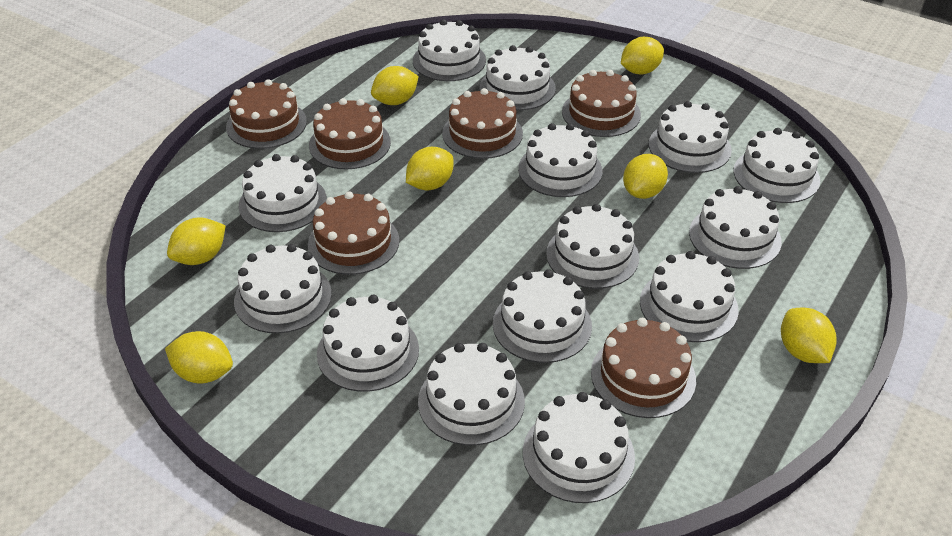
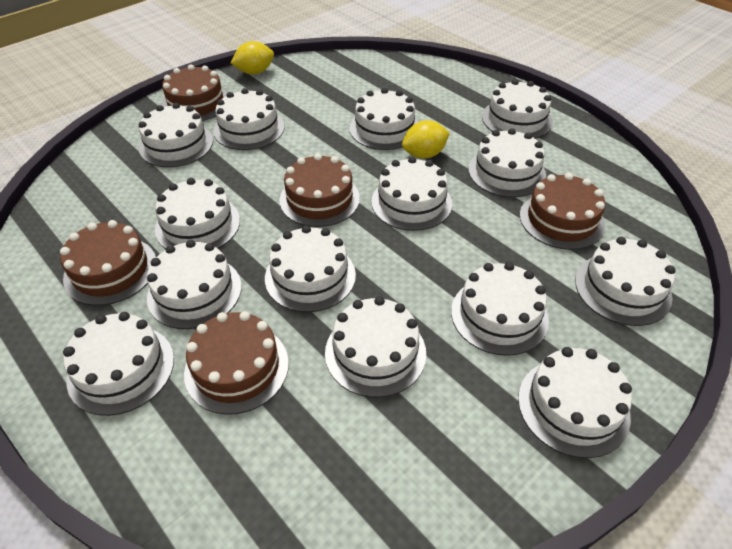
brown cake: 6 -> 5
yellow lemon: 7 -> 2

